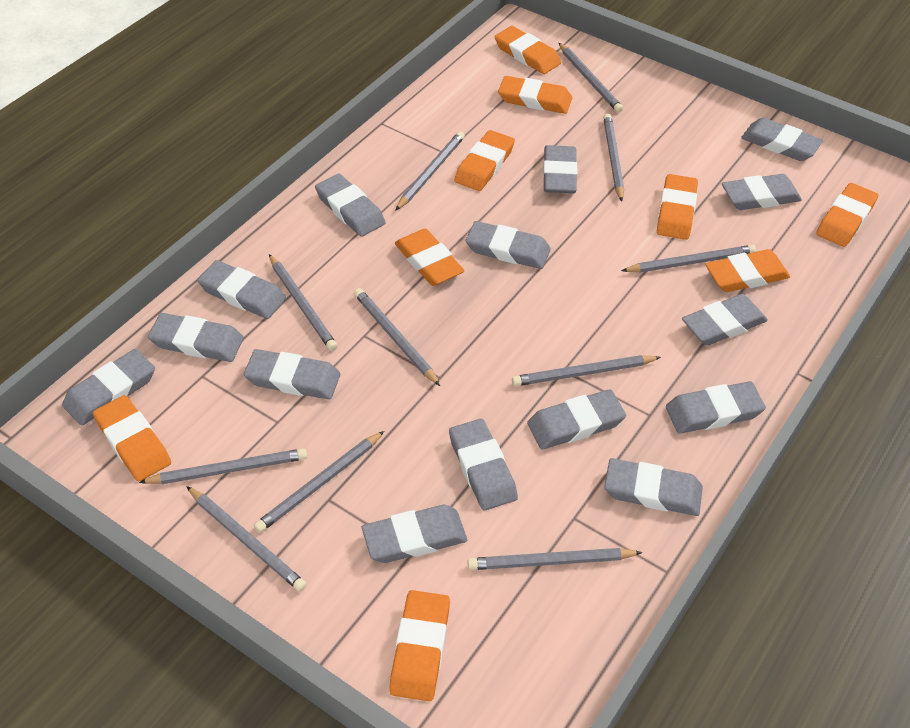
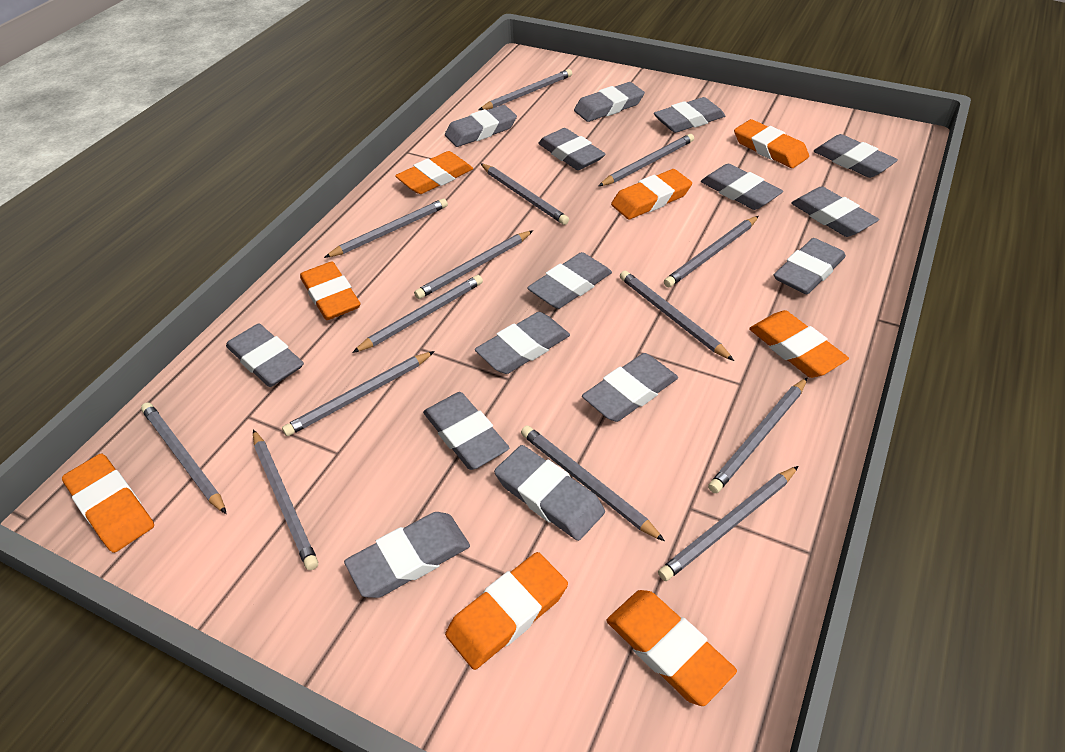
grey pencil: 11 -> 14
orange eraser: 9 -> 8

